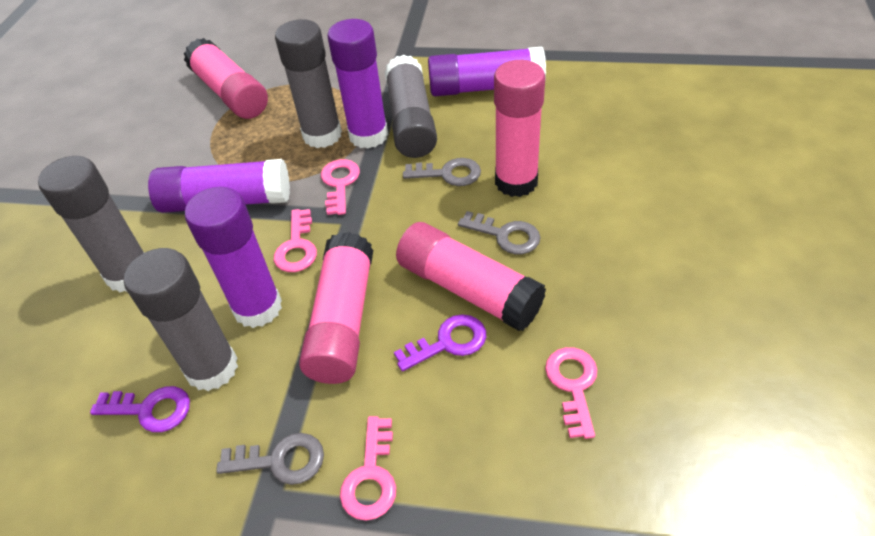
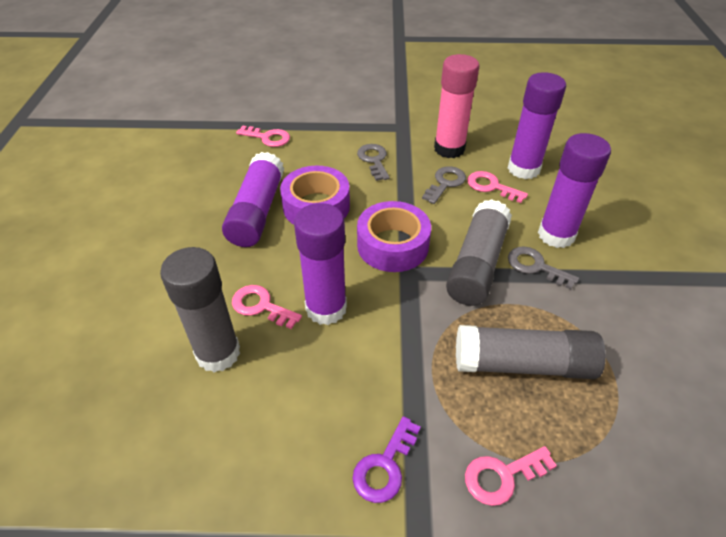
grey glue stick: 4 -> 3
pink glue stick: 4 -> 1
purple key: 2 -> 1
purple tape: 0 -> 2

